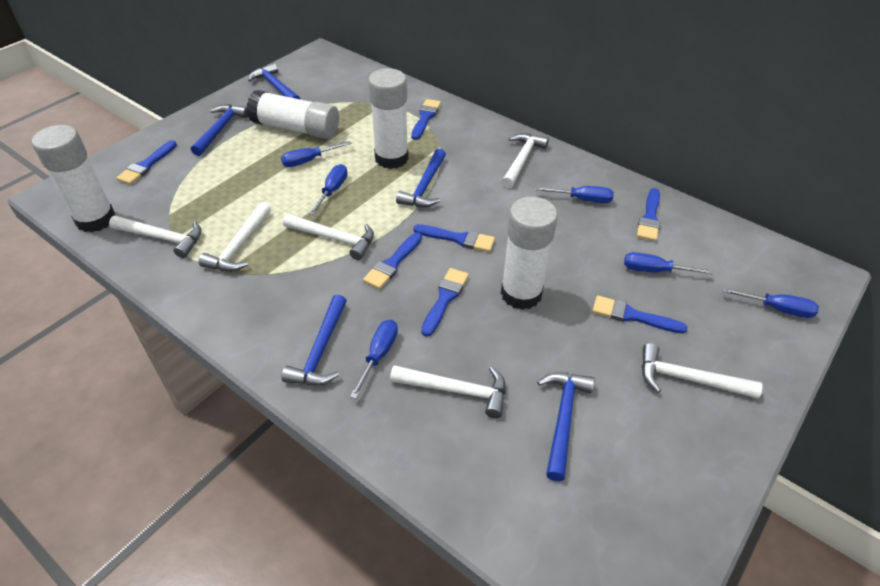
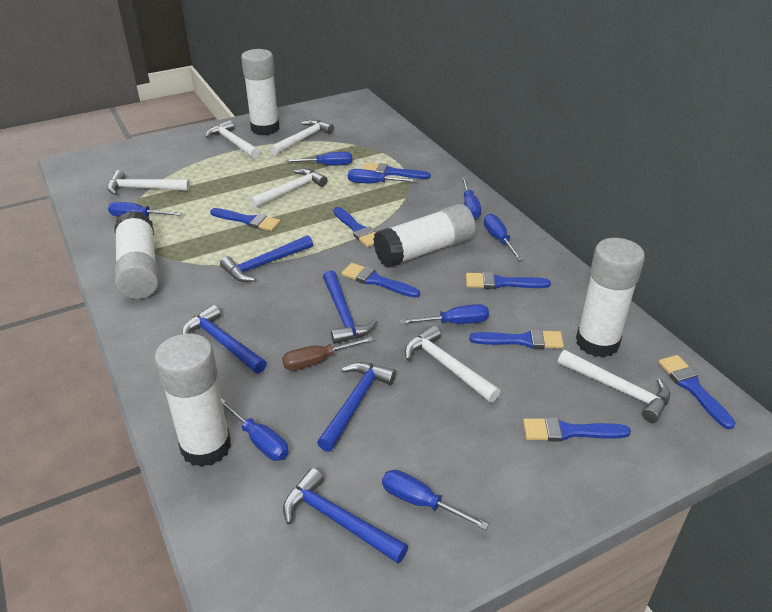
blue brush: 7 -> 8
blue screwdriver: 6 -> 8
brown screwdriver: 0 -> 1
white glue stick: 4 -> 5

